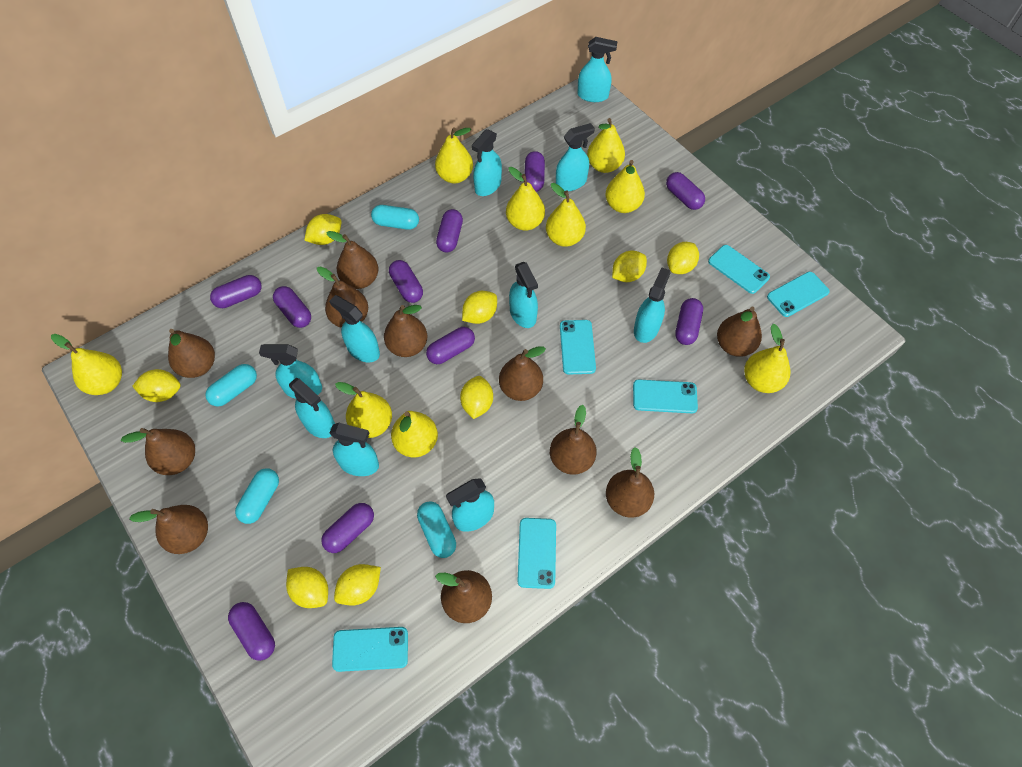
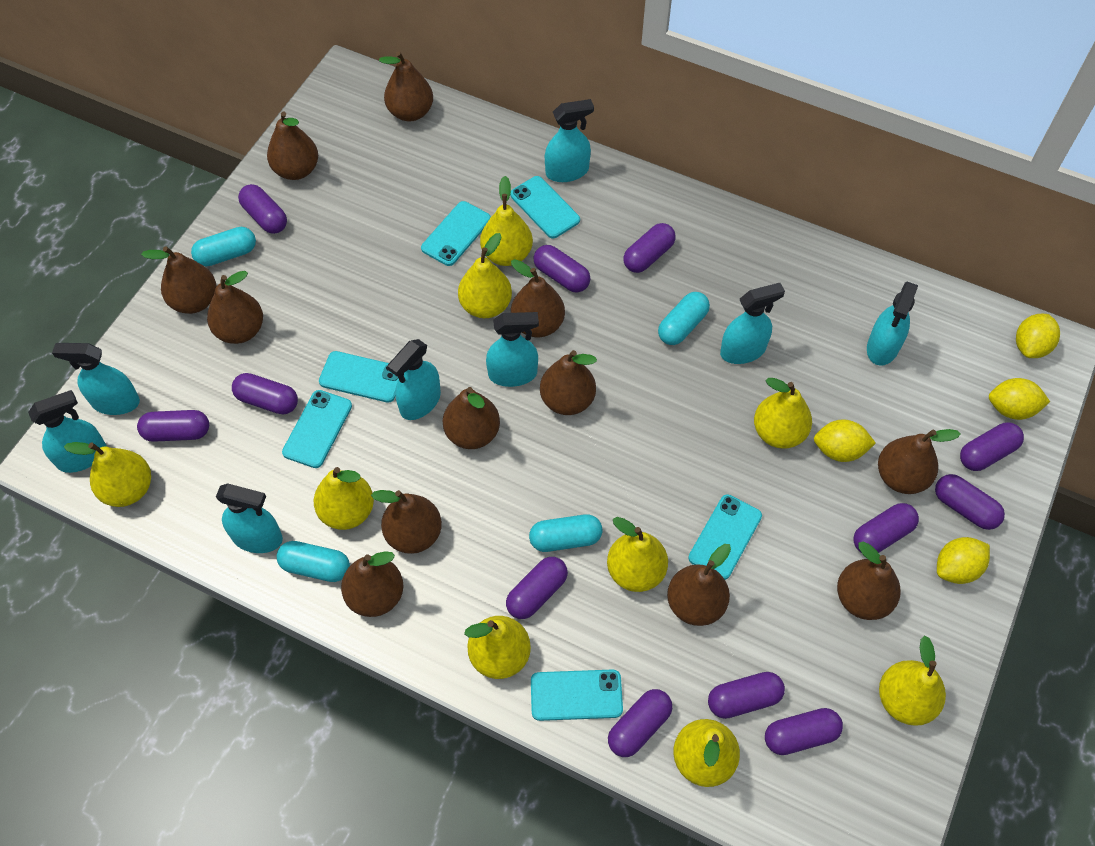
brown pear: 11 -> 12
purple capsule: 10 -> 12
turquoise spray bottle: 10 -> 8
yellow lemon: 8 -> 4

